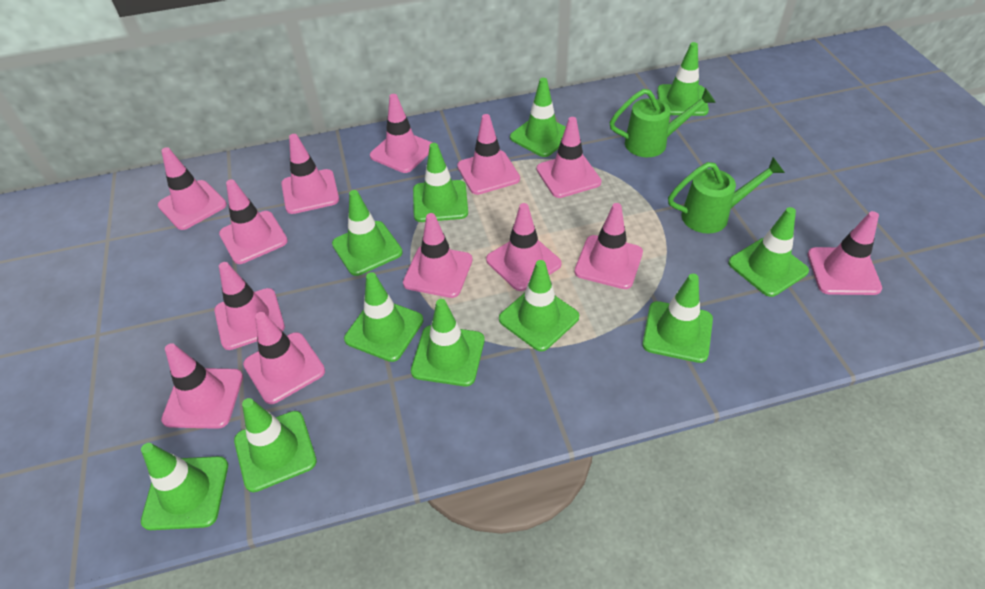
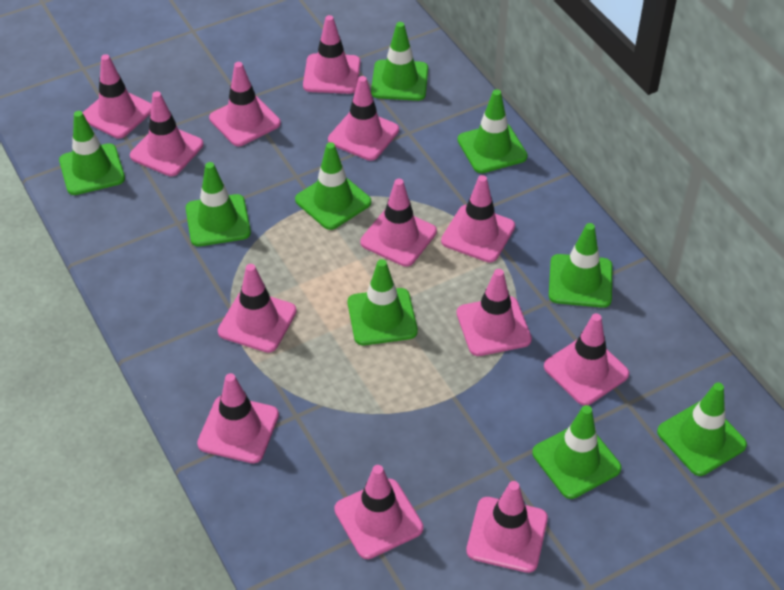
green traffic cone: 11 -> 9
green watering can: 2 -> 0

